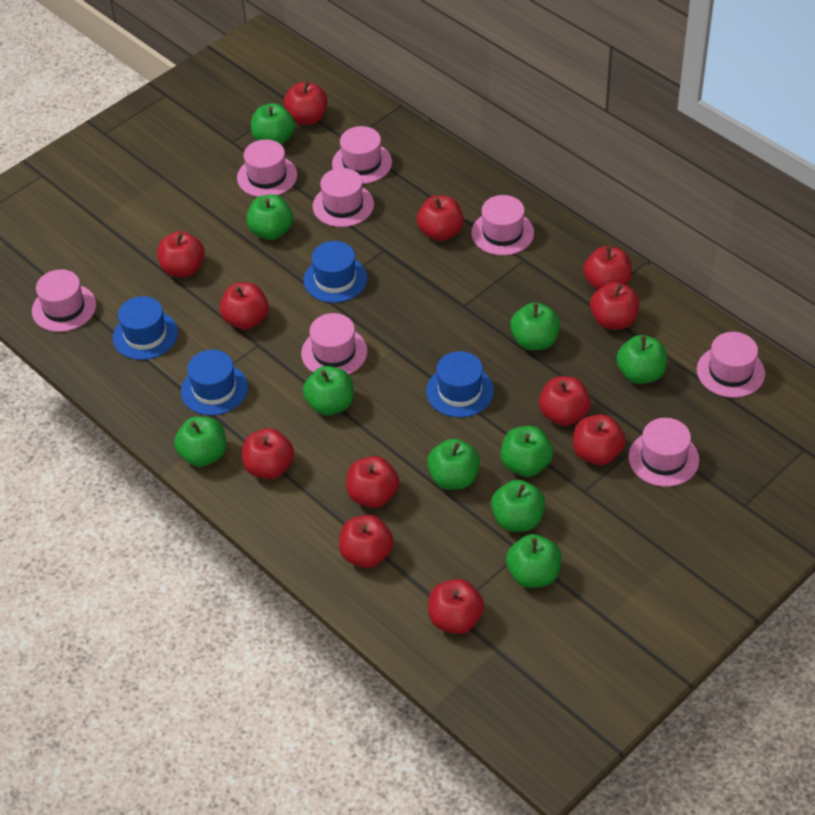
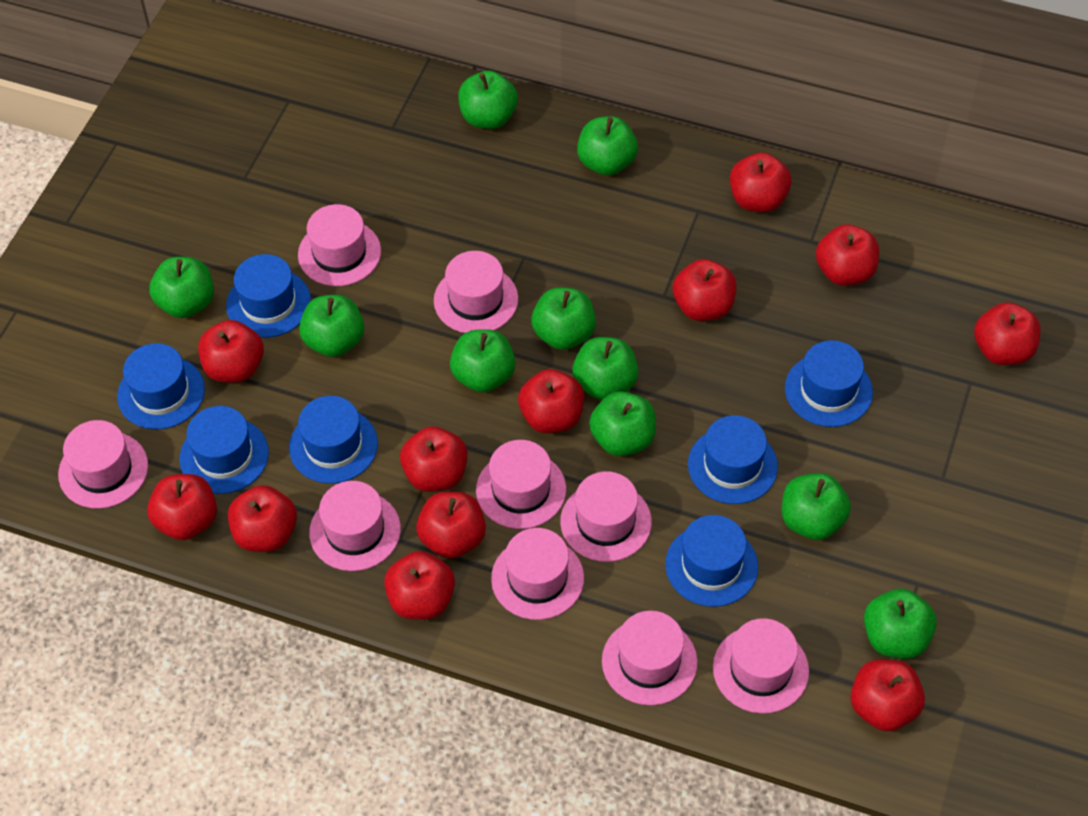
blue hat: 4 -> 7
pink hat: 8 -> 9

